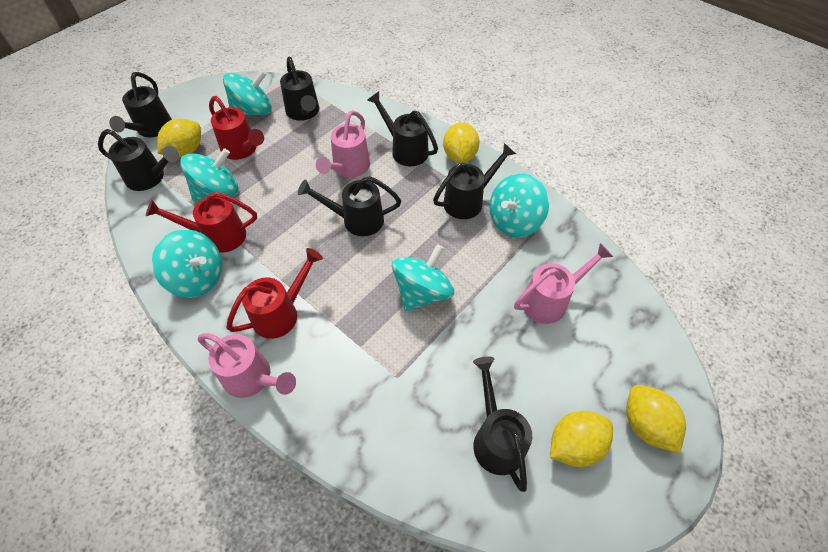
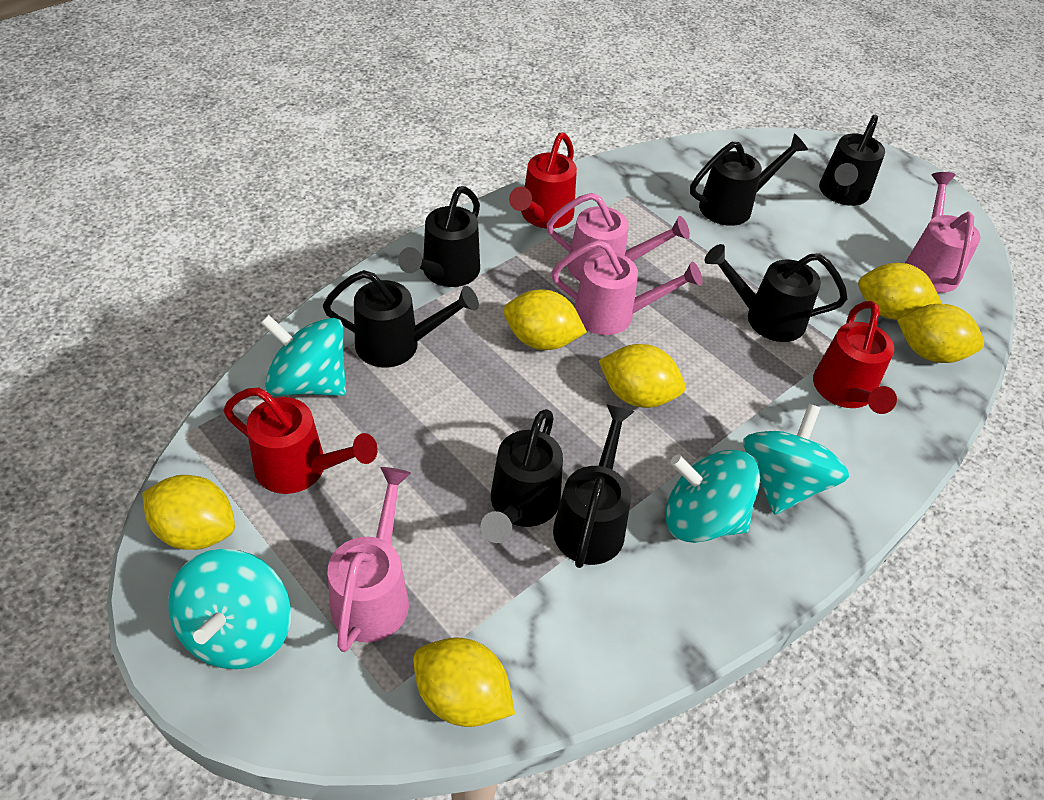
pink watering can: 3 -> 4
turquoise spinning top: 5 -> 4
yellow lemon: 4 -> 6

